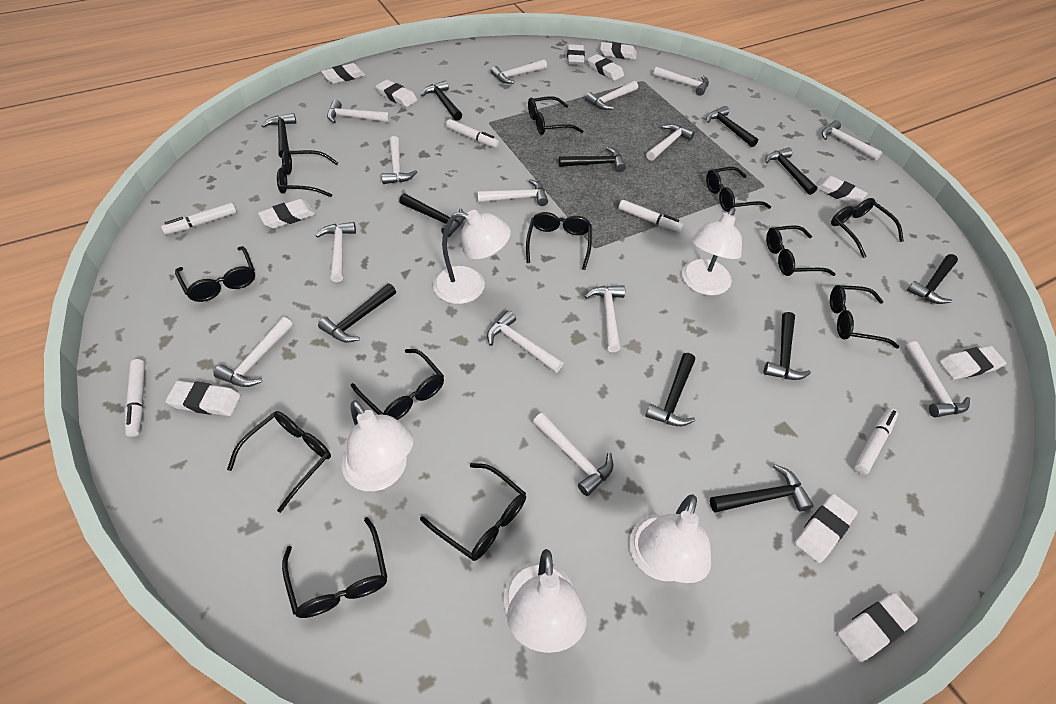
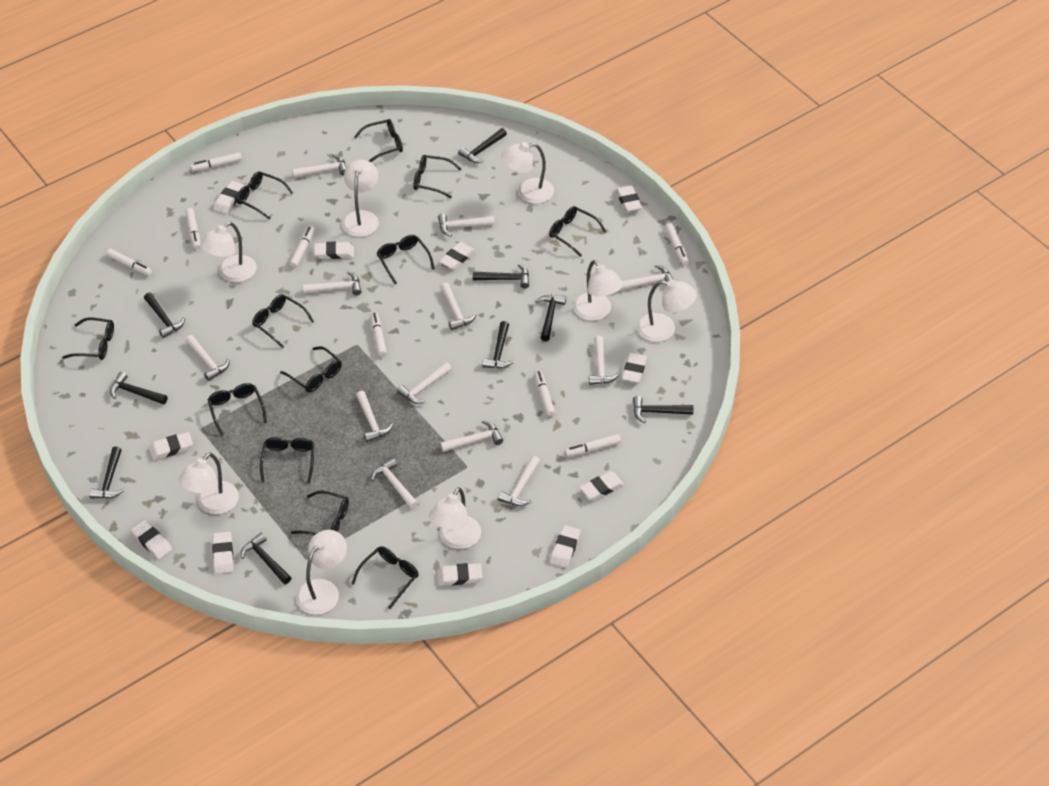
black hammer: 11 -> 9
white hammer: 14 -> 12
white lamp: 5 -> 8
white marker: 5 -> 8

